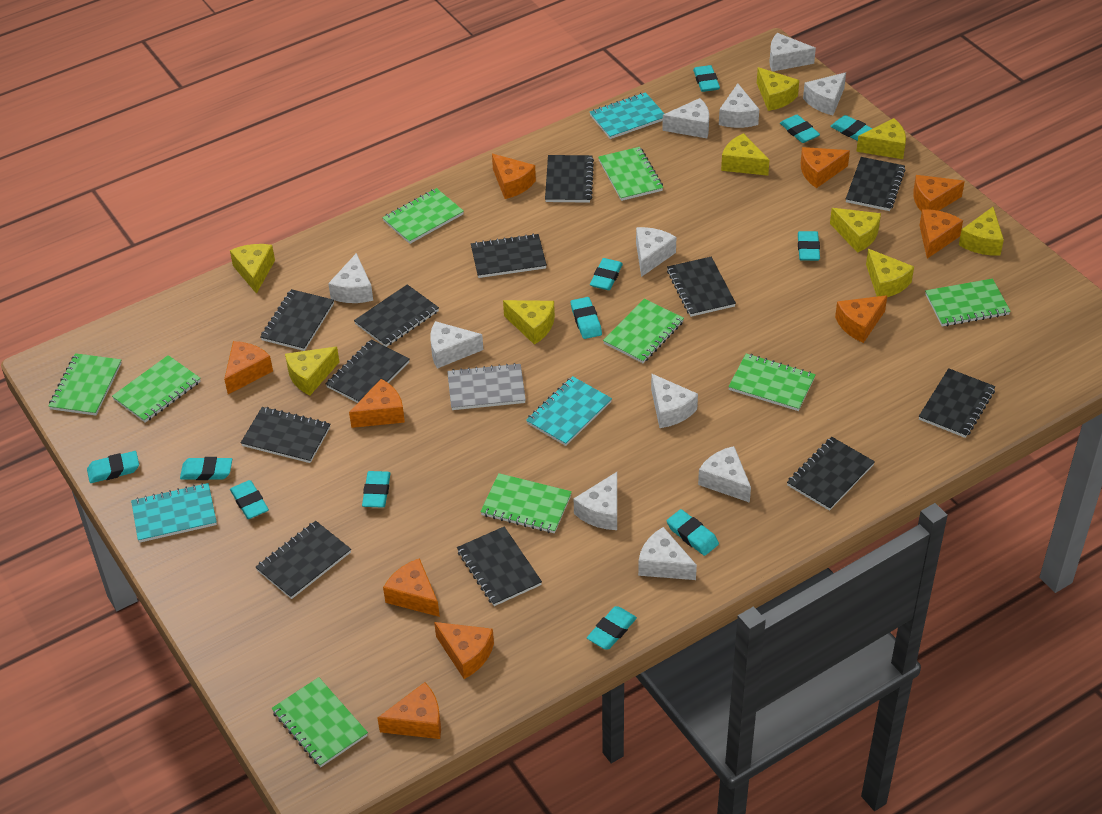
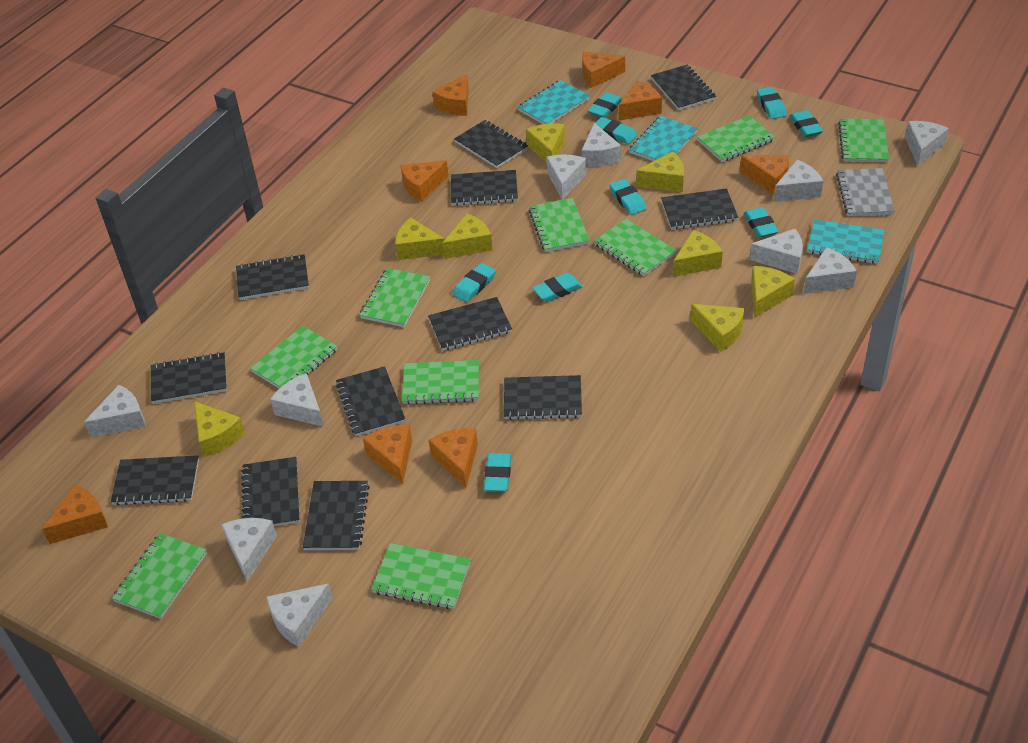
orange cheese: 10 -> 8
turquoise eraser: 12 -> 9
white cheese: 11 -> 10
yellow cheese: 9 -> 8

